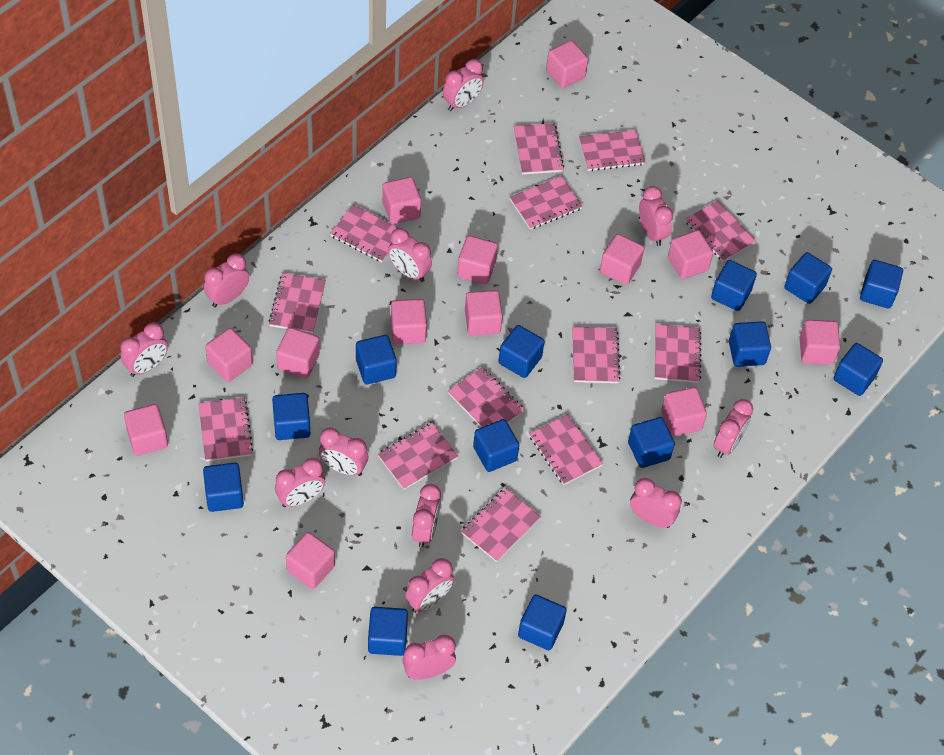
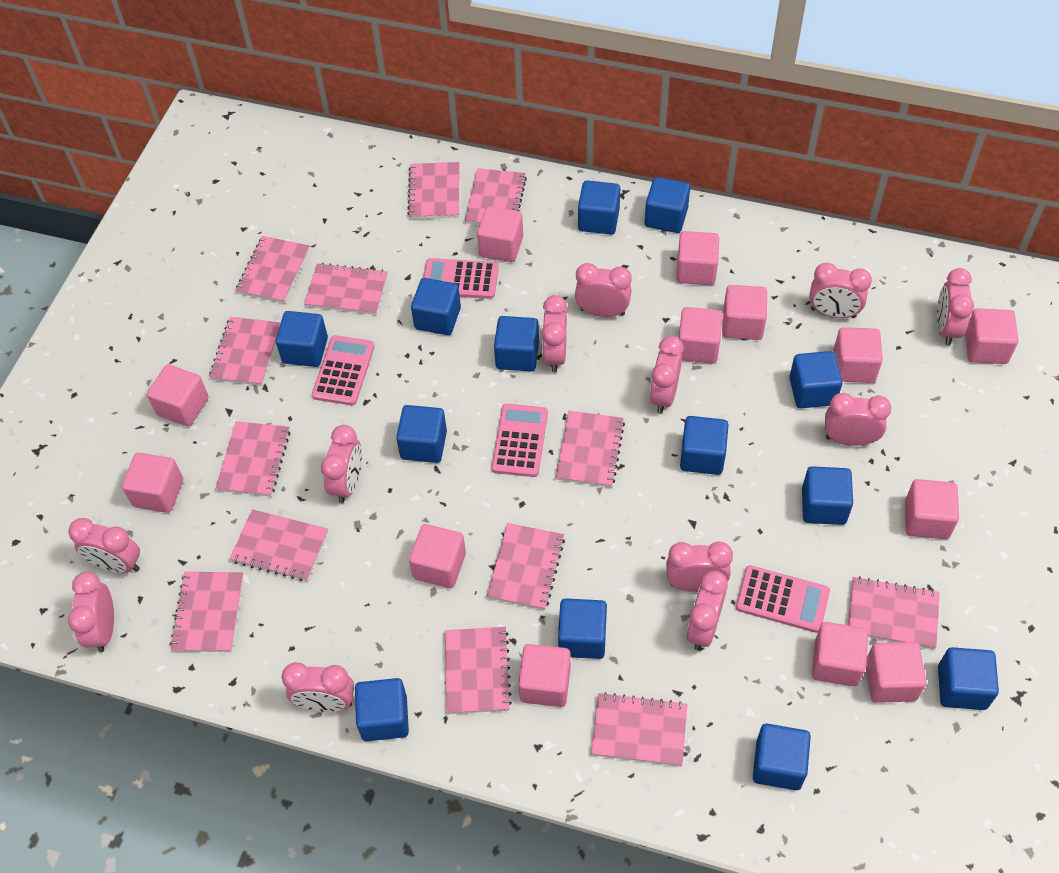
pink calculator: 0 -> 4

